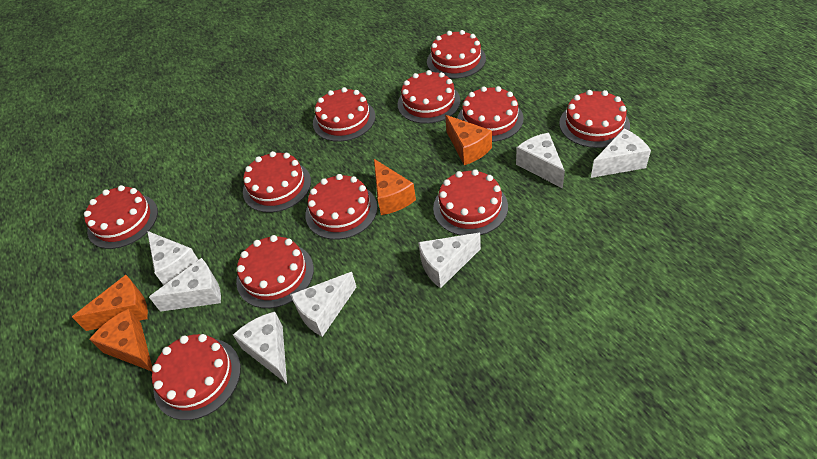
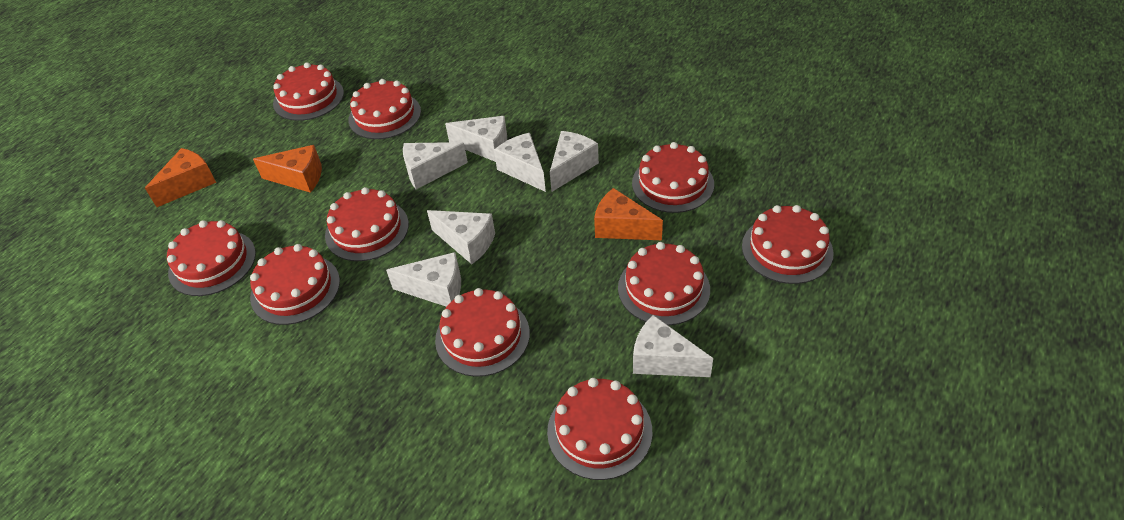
orange cheese: 4 -> 3
red cake: 11 -> 10

